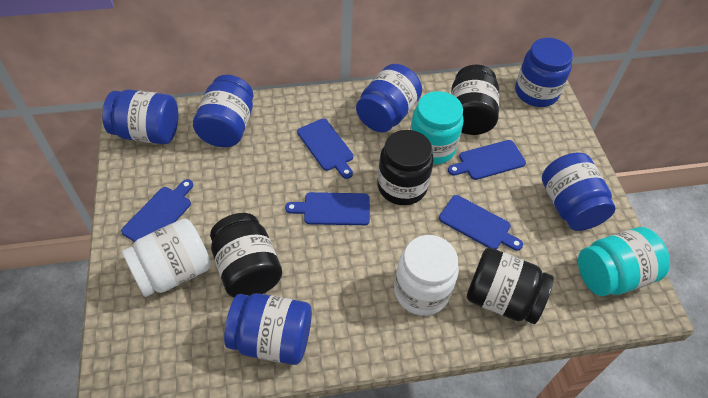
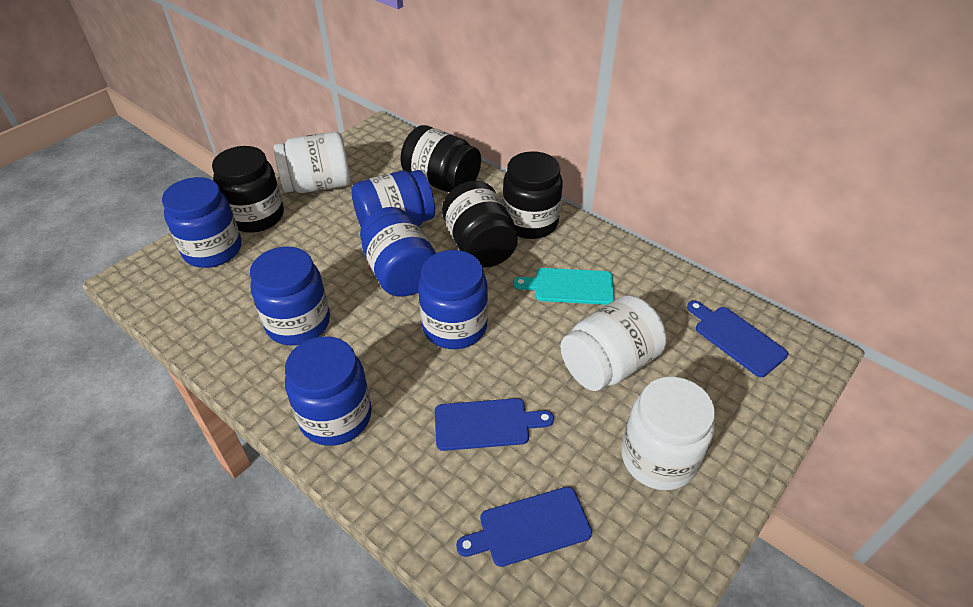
blue cutting board: 5 -> 3
turquoise cutting board: 0 -> 1
turquoise jar: 2 -> 0
white jar: 2 -> 3

